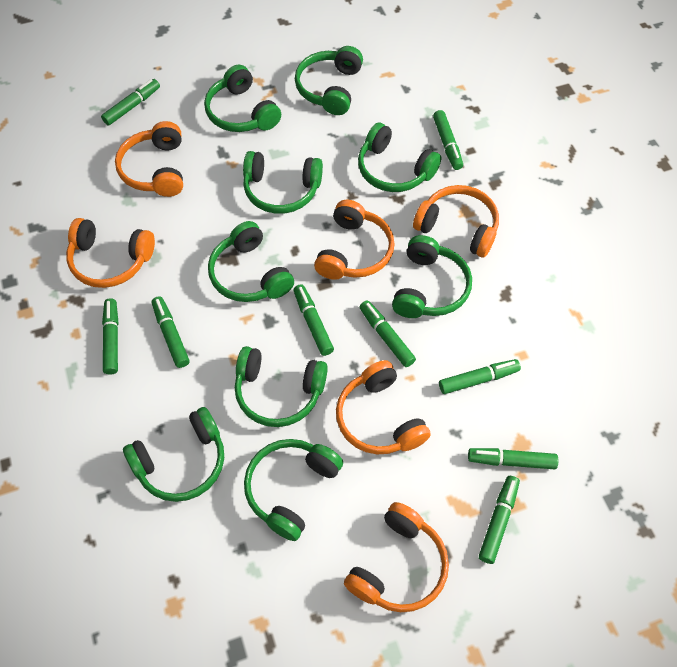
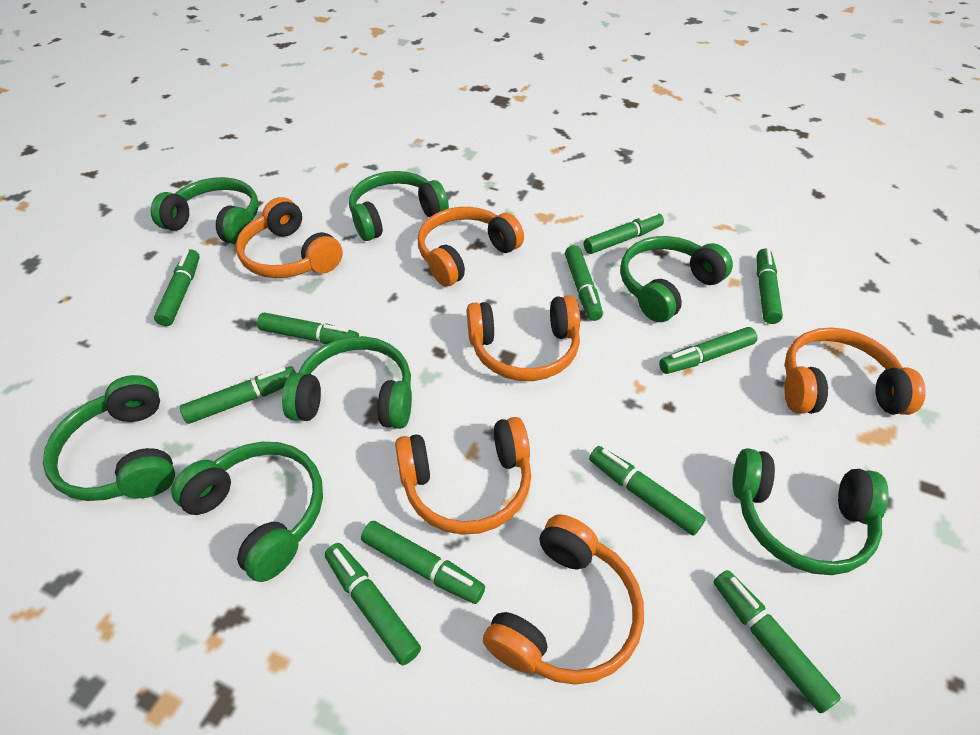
green headphones: 9 -> 7
green marker: 9 -> 11

